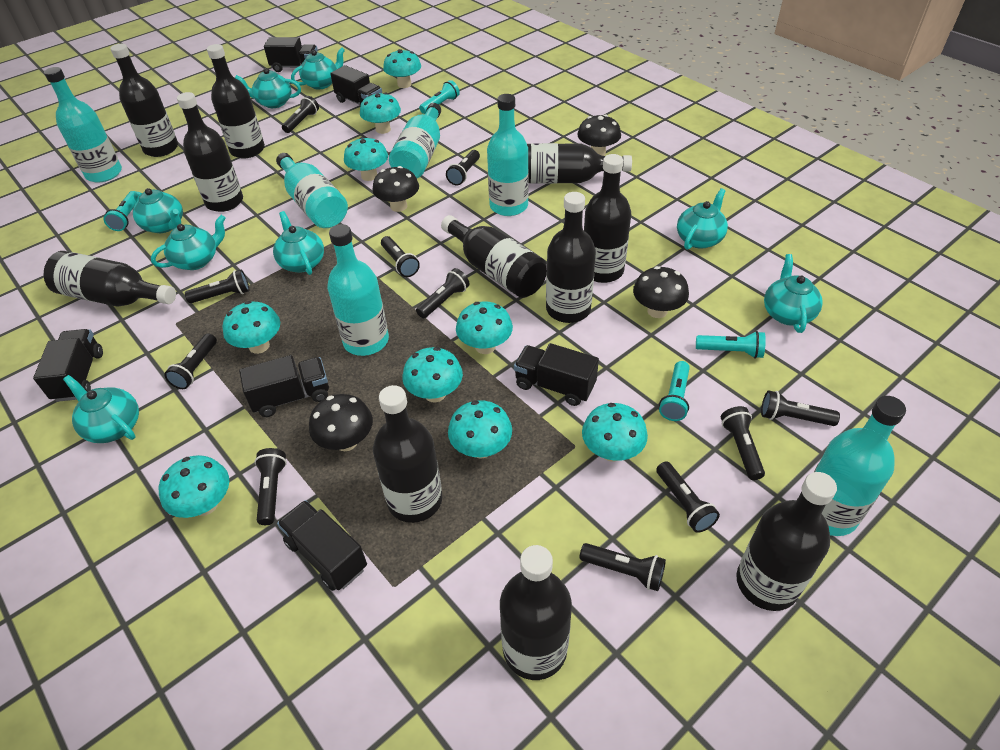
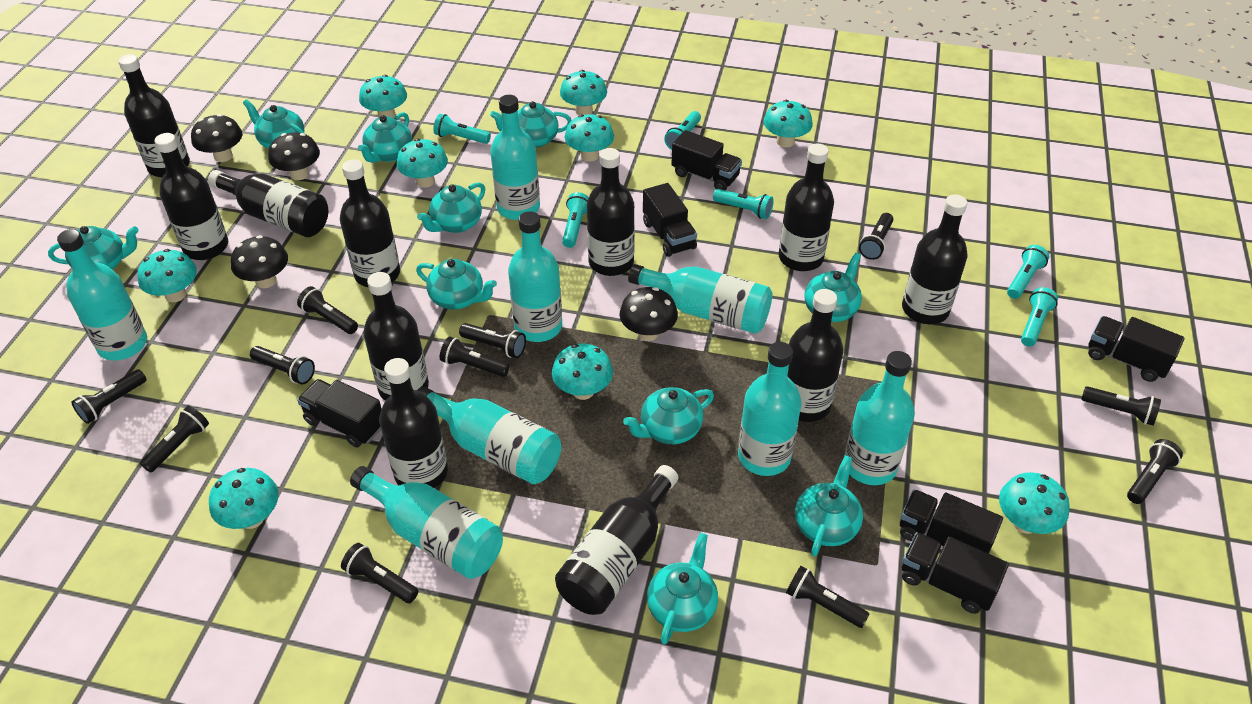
turquoise bottle: 6 -> 8
turquoise flashlight: 4 -> 6
turquoise teapot: 8 -> 10

